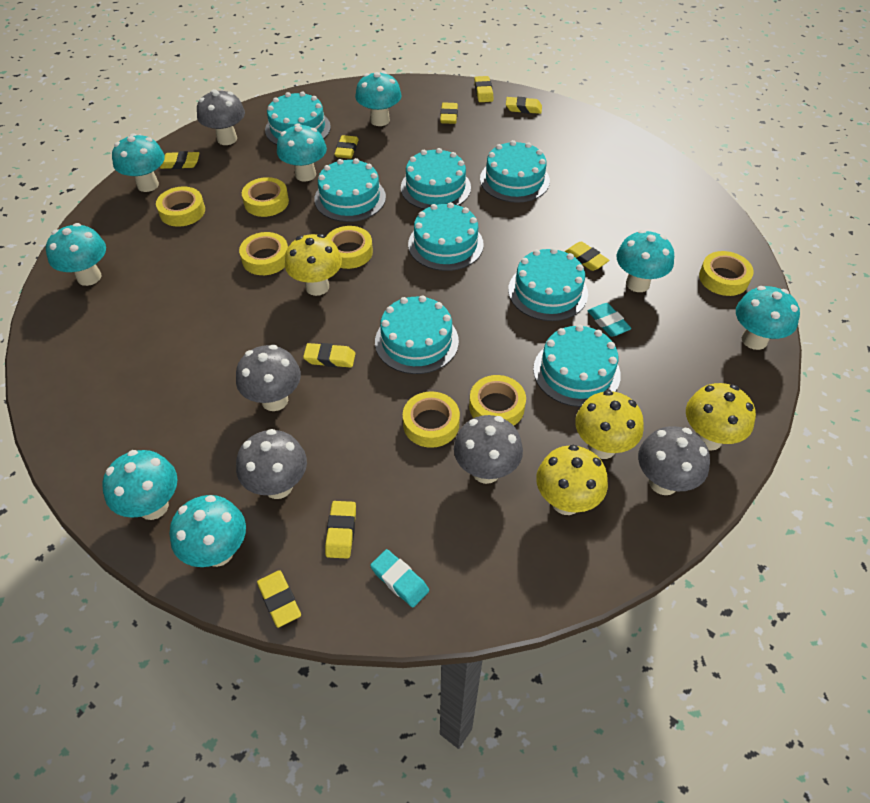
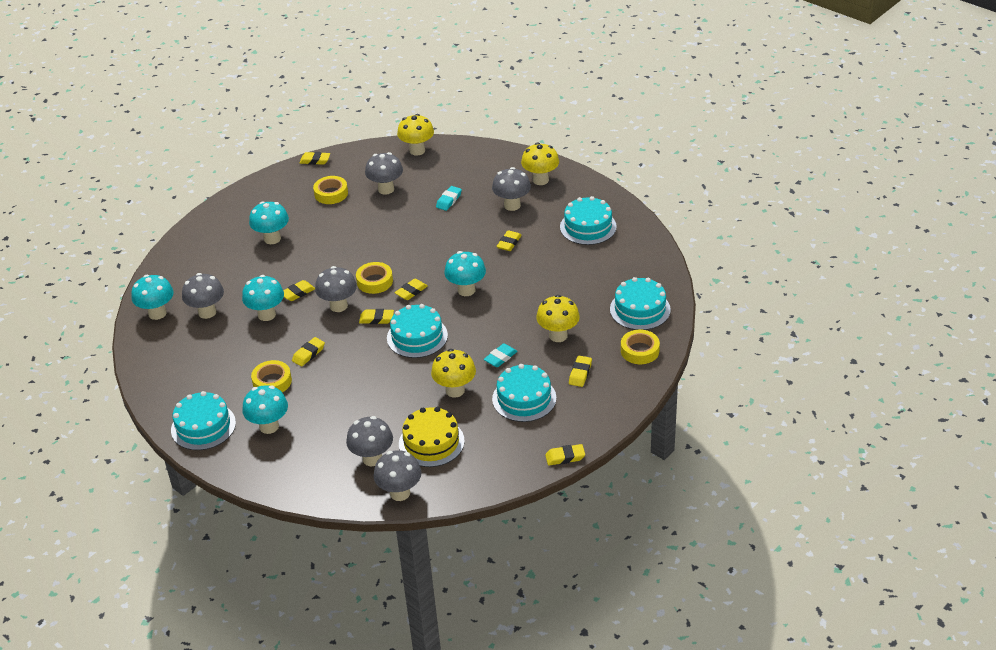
grey mushroom: 5 -> 6
turquoise cake: 8 -> 5
turquoise mushroom: 8 -> 5
yellow cake: 0 -> 1
yellow eraser: 9 -> 8
yellow tape: 7 -> 4

